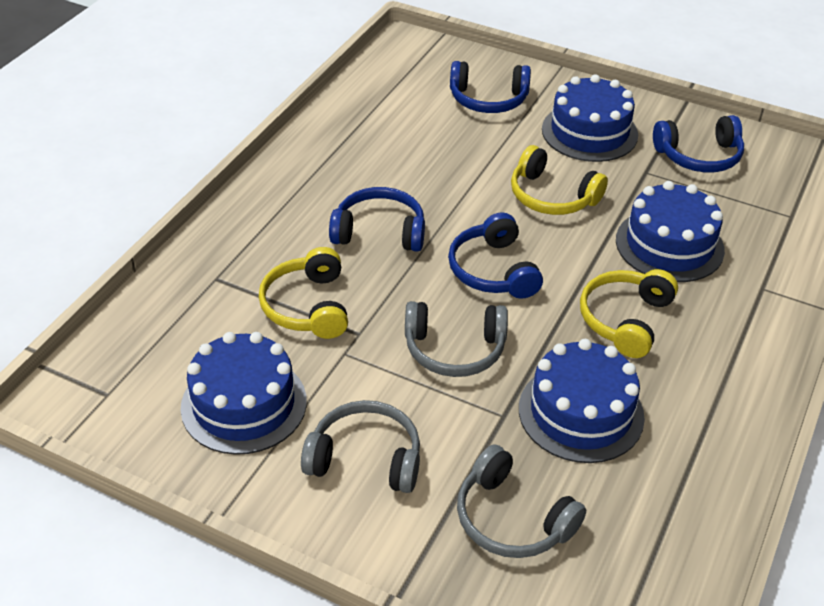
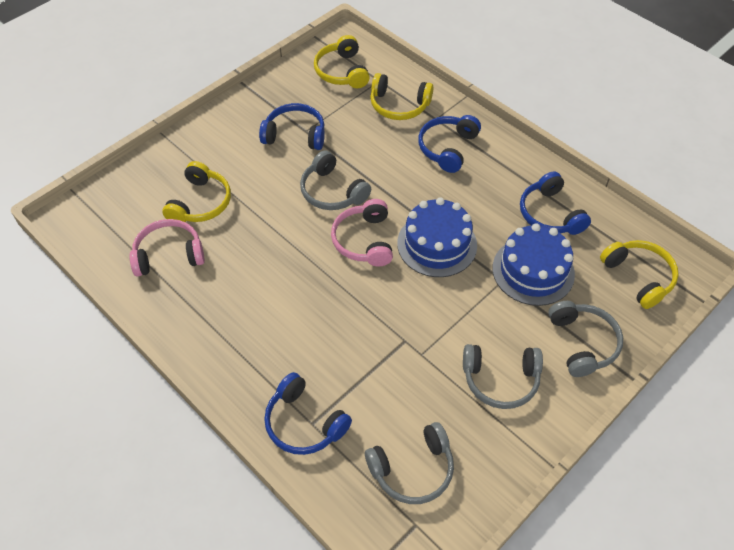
blue cake: 4 -> 2
grey headphones: 3 -> 4
pink headphones: 0 -> 2
yellow headphones: 3 -> 4

